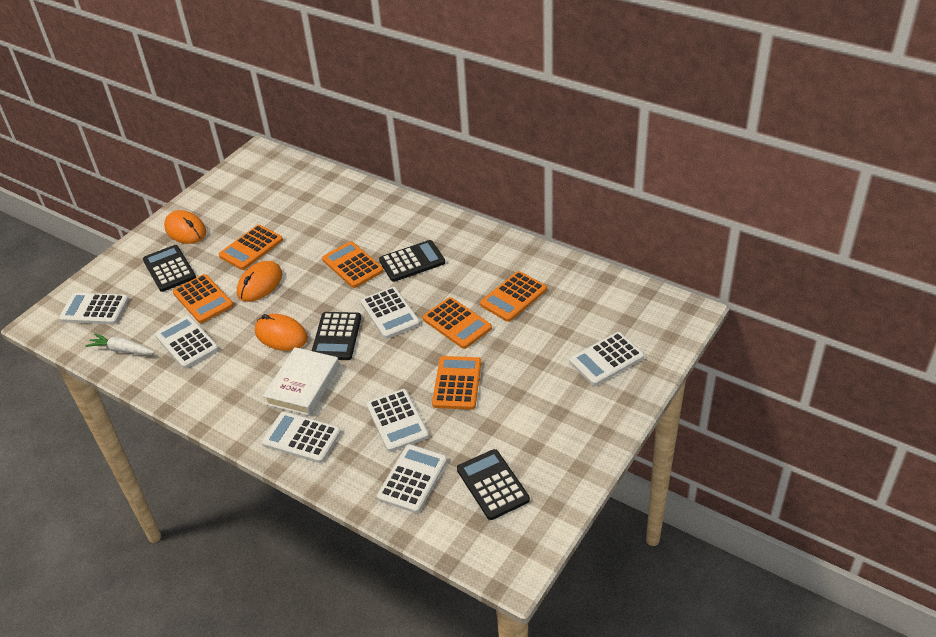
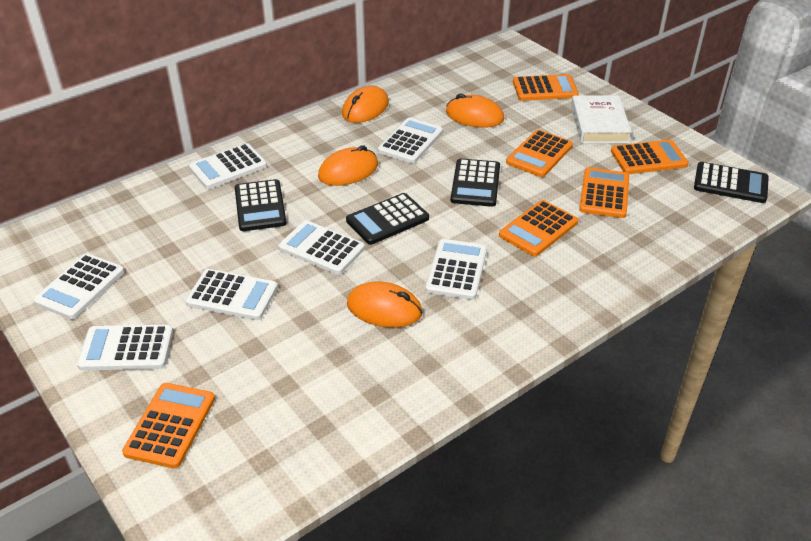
orange mouse: 3 -> 4
white carrot: 1 -> 0

